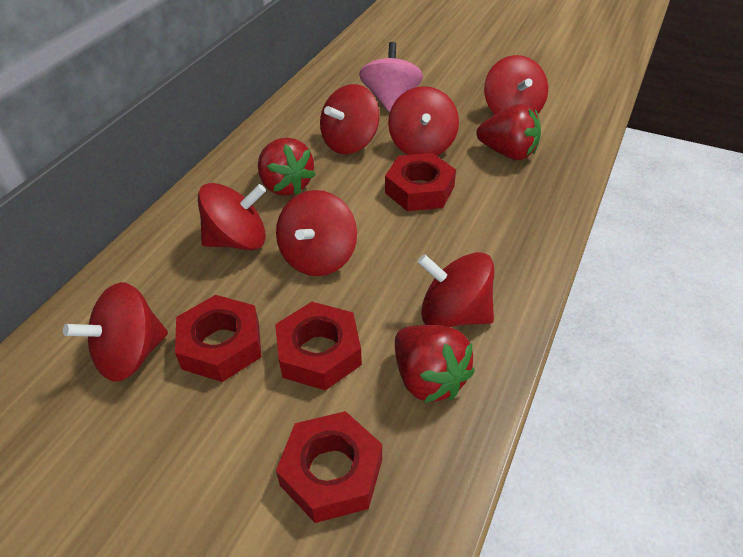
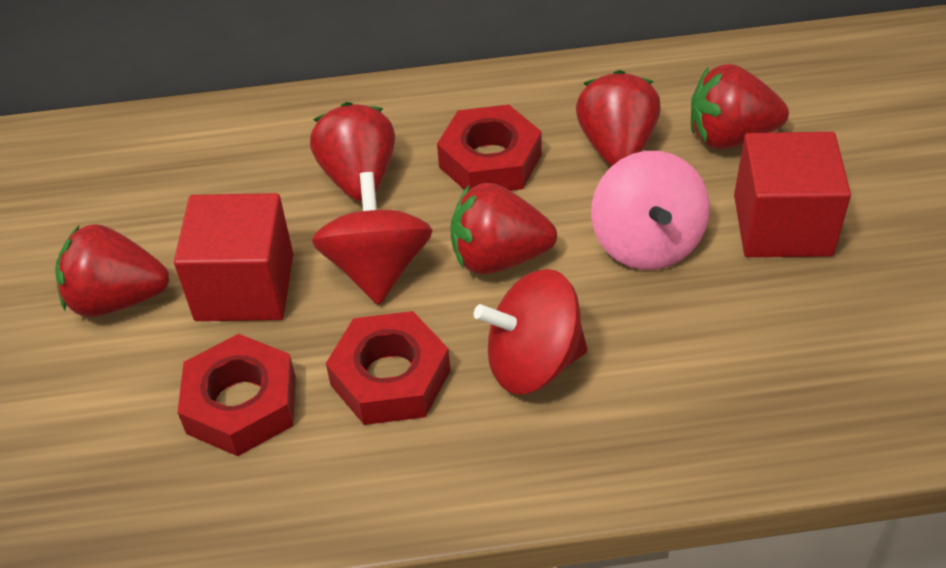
red cube: 0 -> 2
red nut: 4 -> 3
red spinning top: 7 -> 2
red strawberry: 3 -> 5

